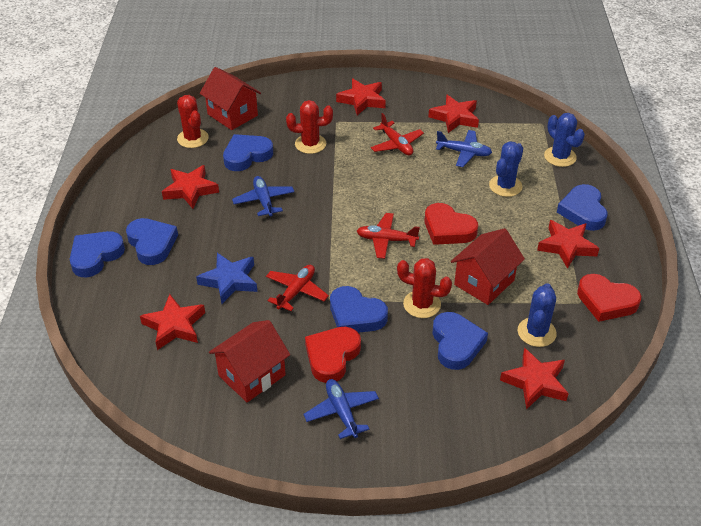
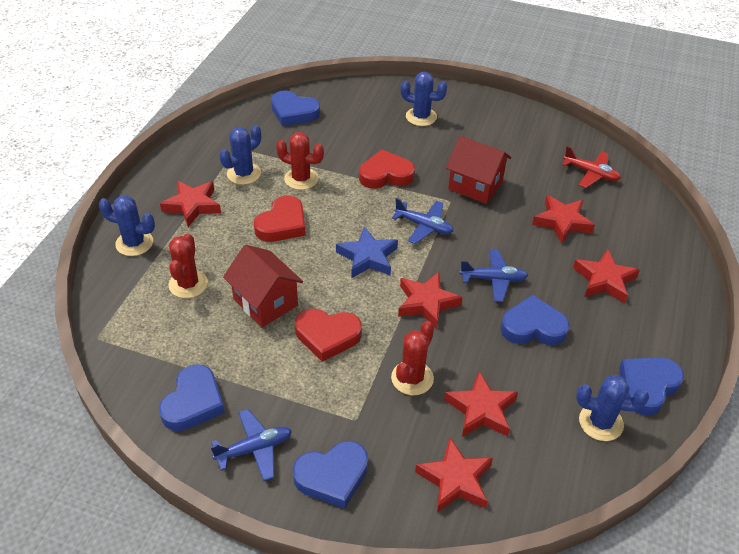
blue cactus: 3 -> 4
blue heart: 6 -> 5
red house: 3 -> 2
red plane: 3 -> 1

